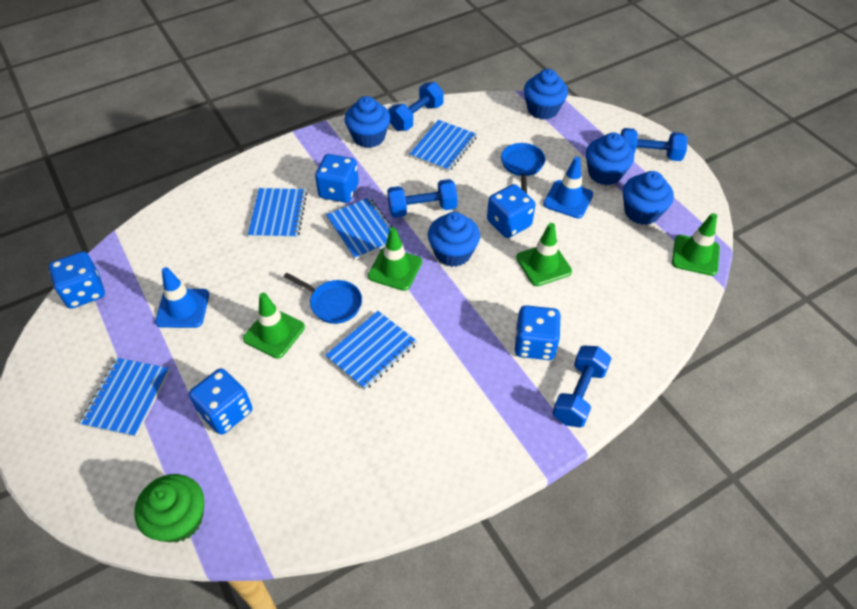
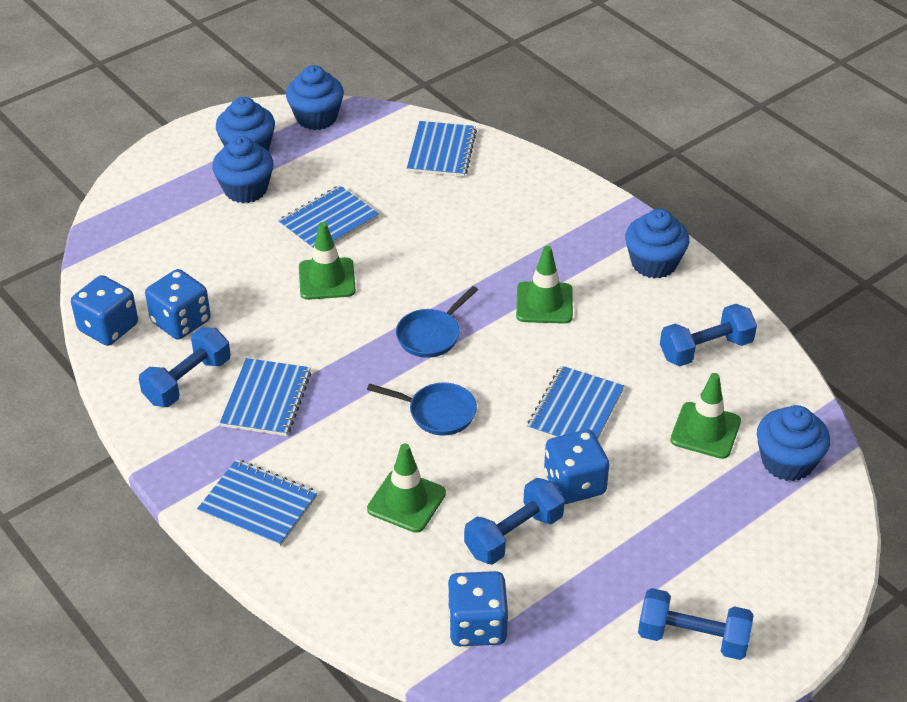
blue dice: 5 -> 4
blue traffic cone: 2 -> 0
green cupcake: 1 -> 0

